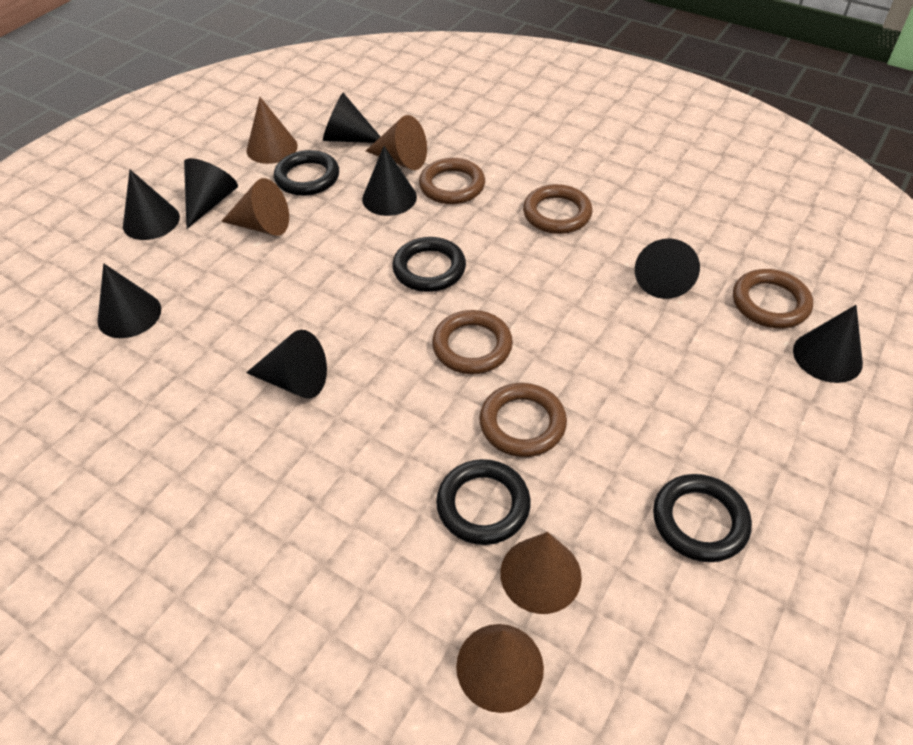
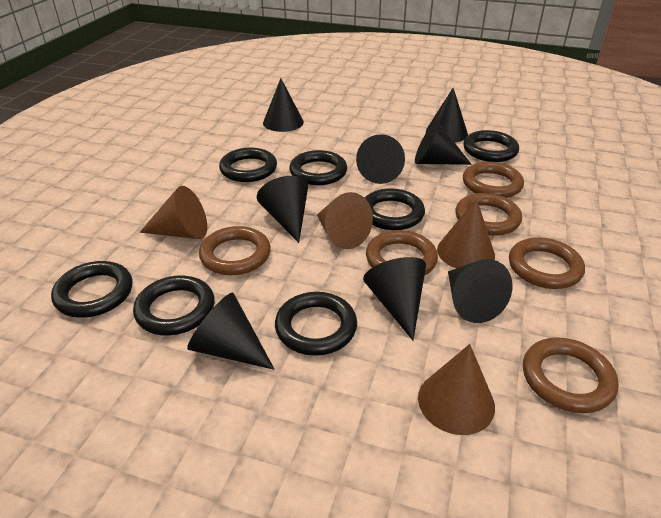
black ring: 4 -> 7
brown cone: 5 -> 4
brown ring: 5 -> 6

